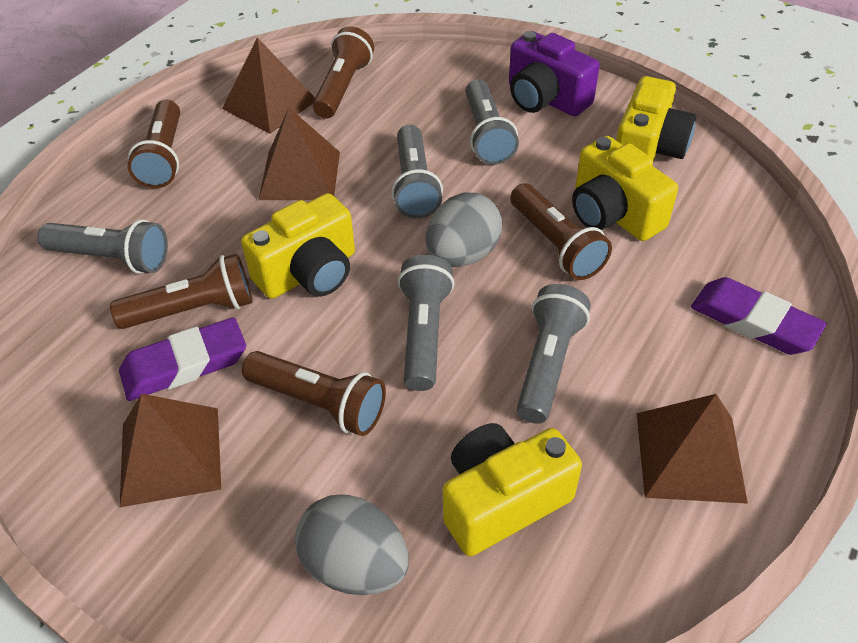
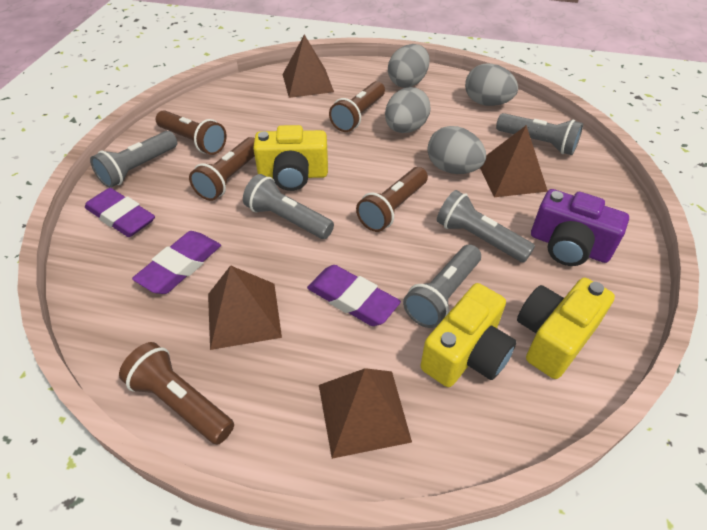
grey egg: 2 -> 4
purple eraser: 2 -> 3
yellow camera: 4 -> 3

